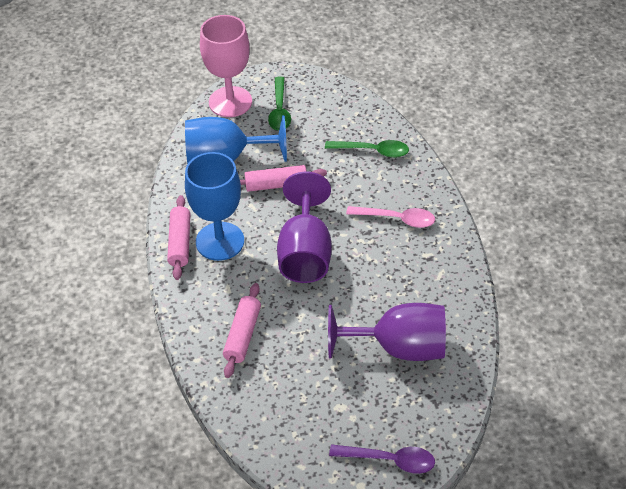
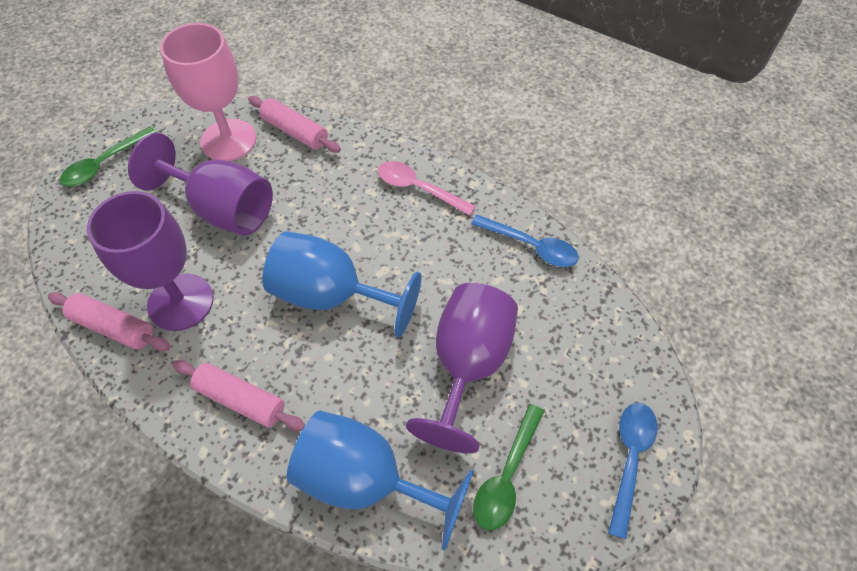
blue spoon: 0 -> 2
purple goblet: 2 -> 3
purple spoon: 1 -> 0

